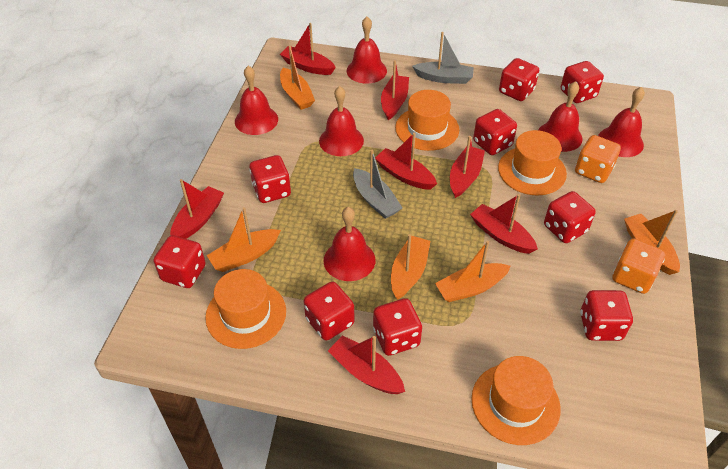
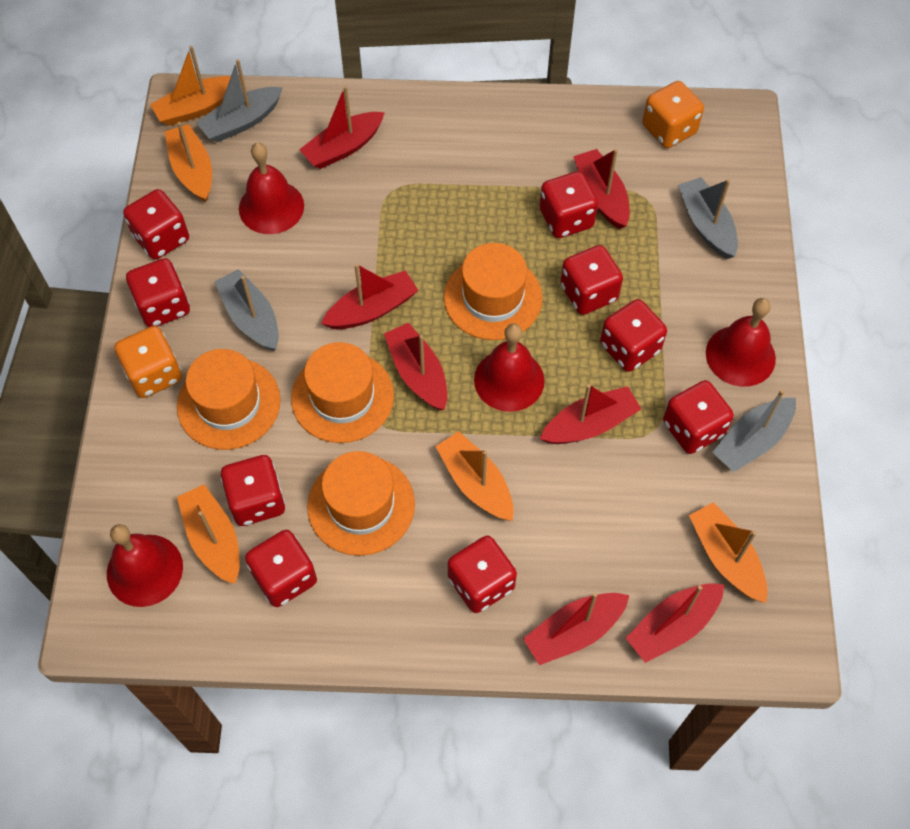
grey boat: 2 -> 4
red bell: 6 -> 4

